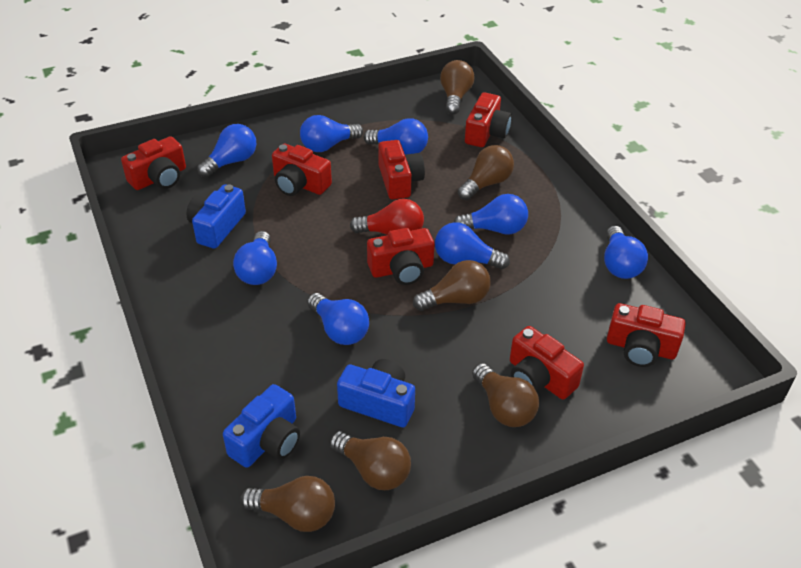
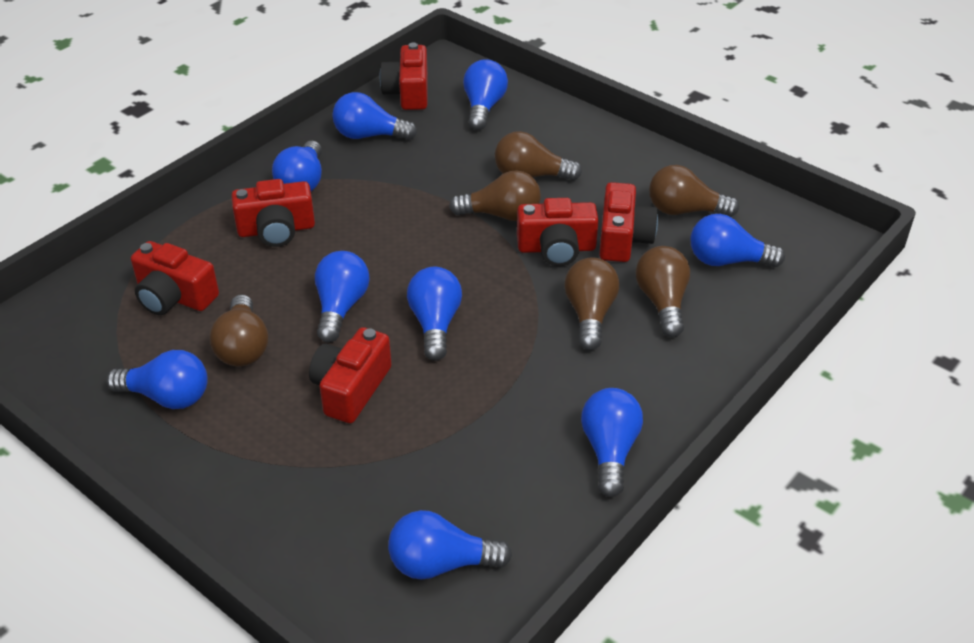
blue camera: 3 -> 0
blue light bulb: 8 -> 9
red camera: 7 -> 6
red light bulb: 1 -> 0

